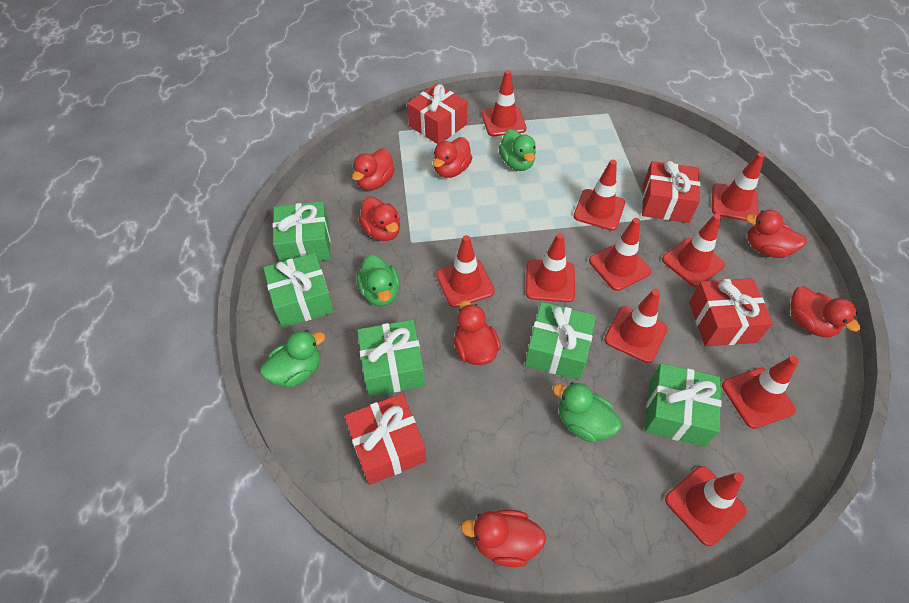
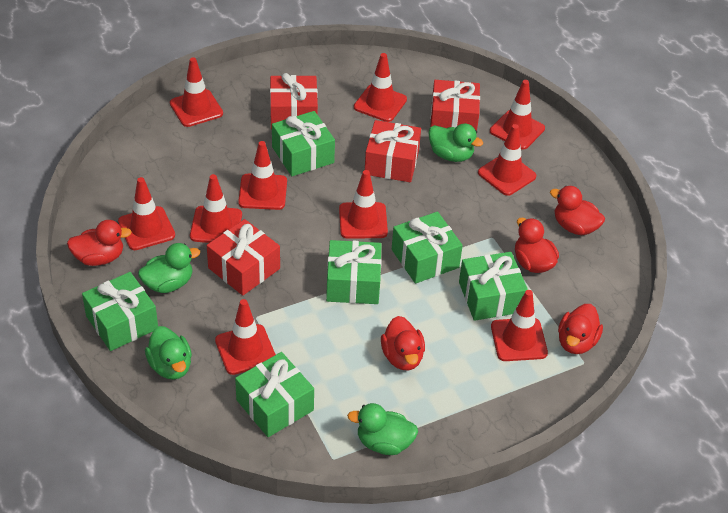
green gift: 5 -> 6
red duck: 7 -> 5

